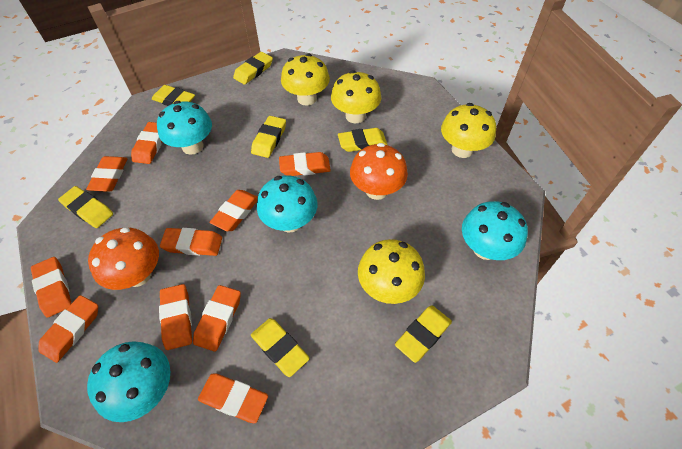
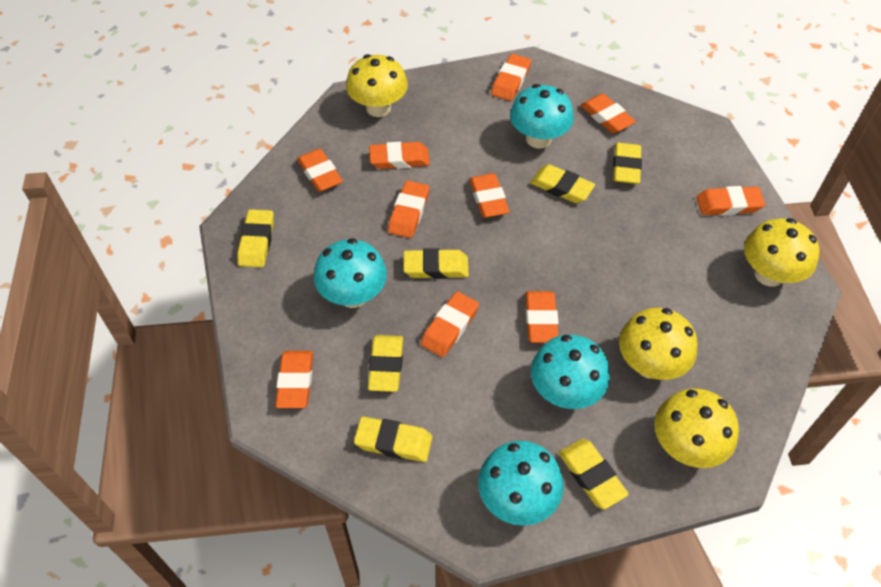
orange mushroom: 2 -> 0

